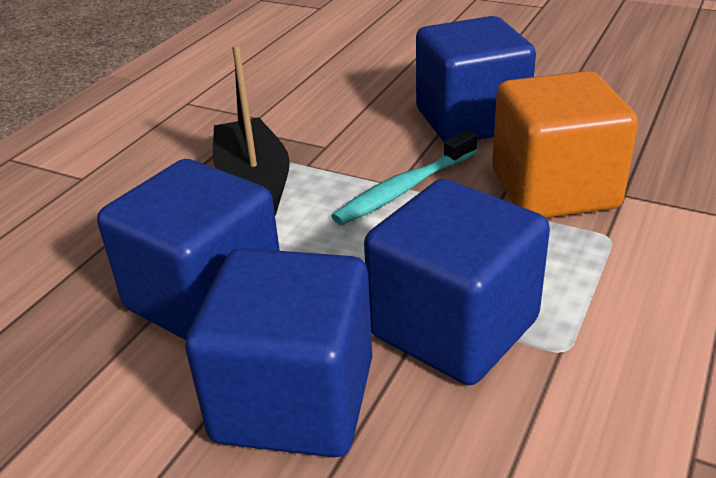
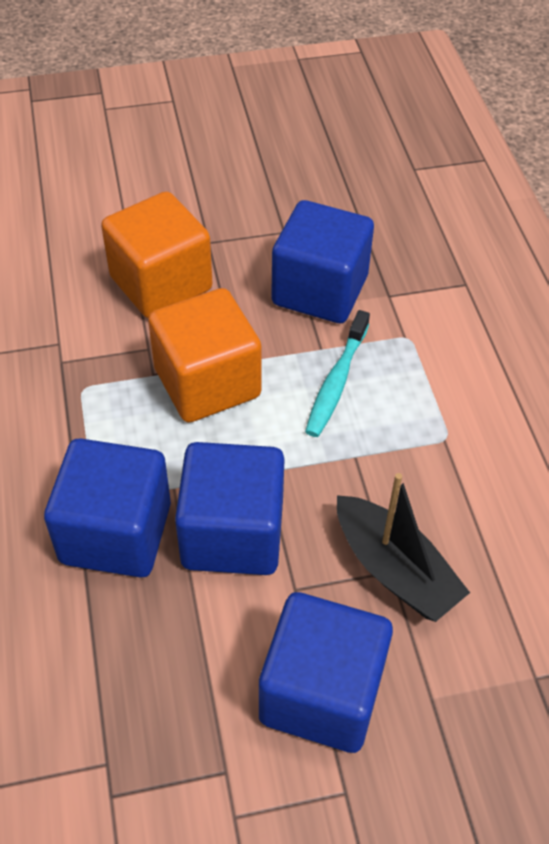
orange cube: 1 -> 2

